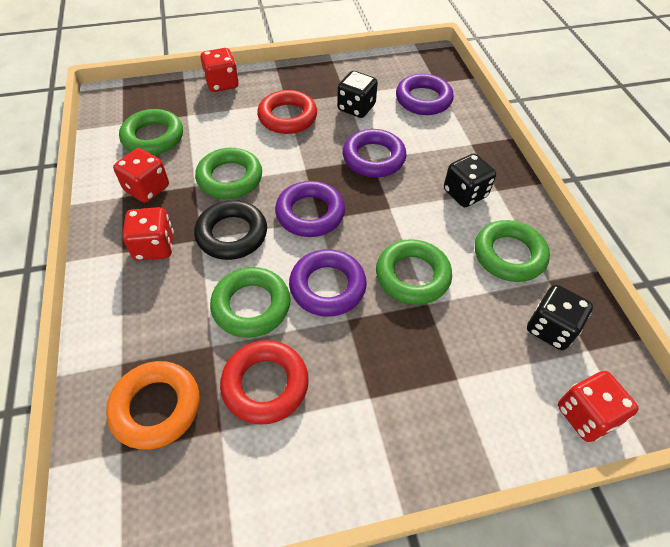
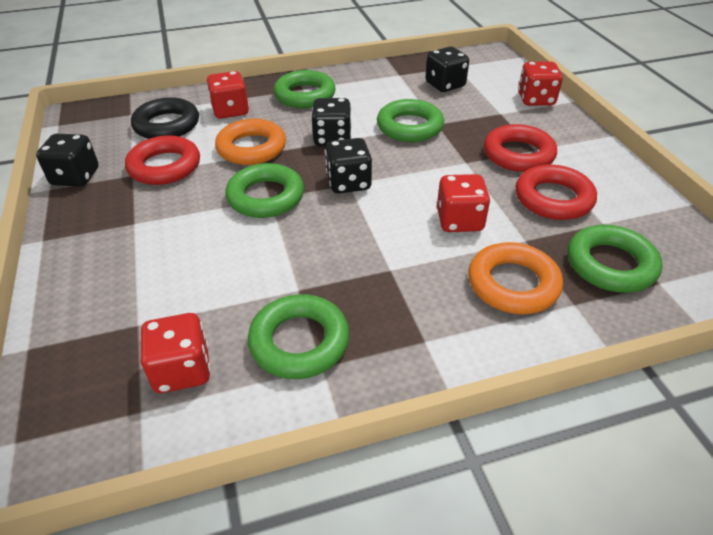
black dice: 3 -> 4
orange ring: 1 -> 2
purple ring: 4 -> 0
red ring: 2 -> 3

